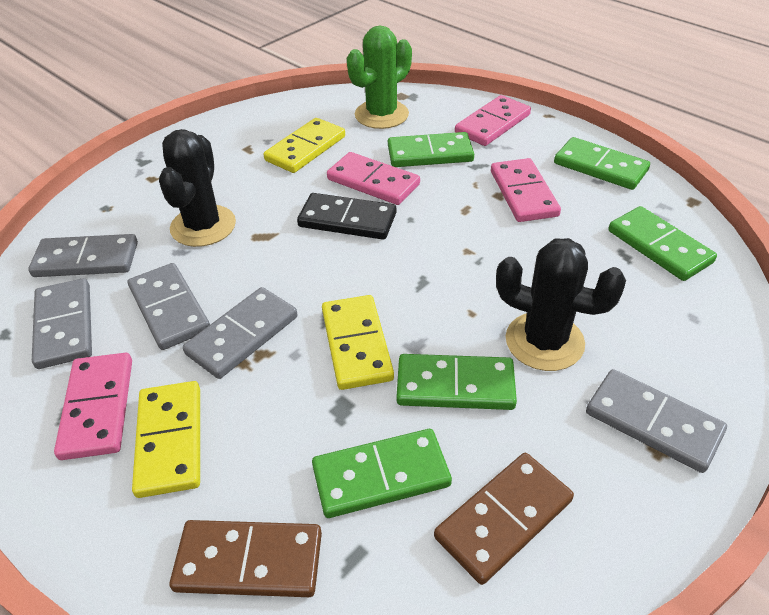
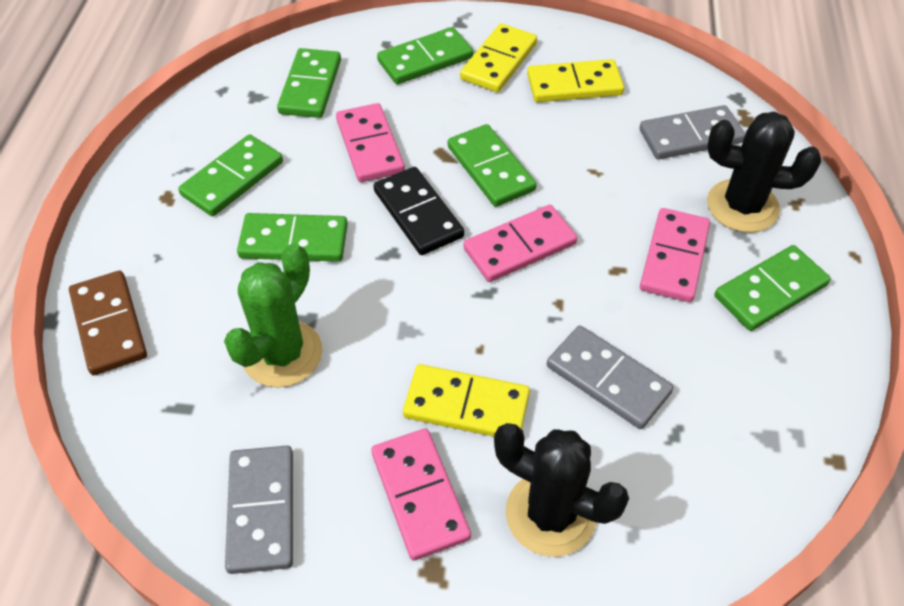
brown domino: 2 -> 1
green domino: 5 -> 6
grey domino: 5 -> 3

